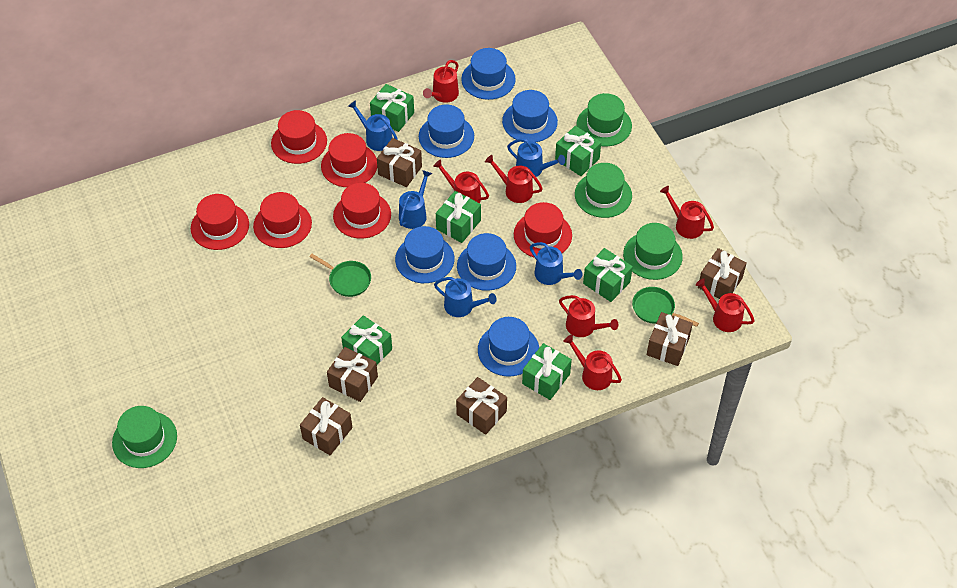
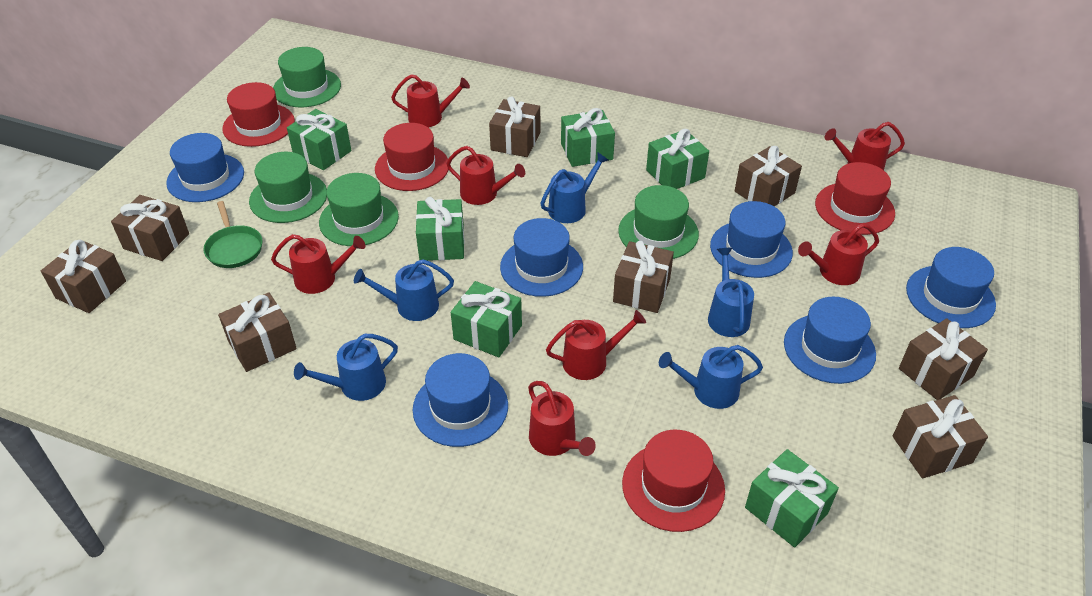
brown gift: 6 -> 8
green pan: 2 -> 1
red hat: 6 -> 4

